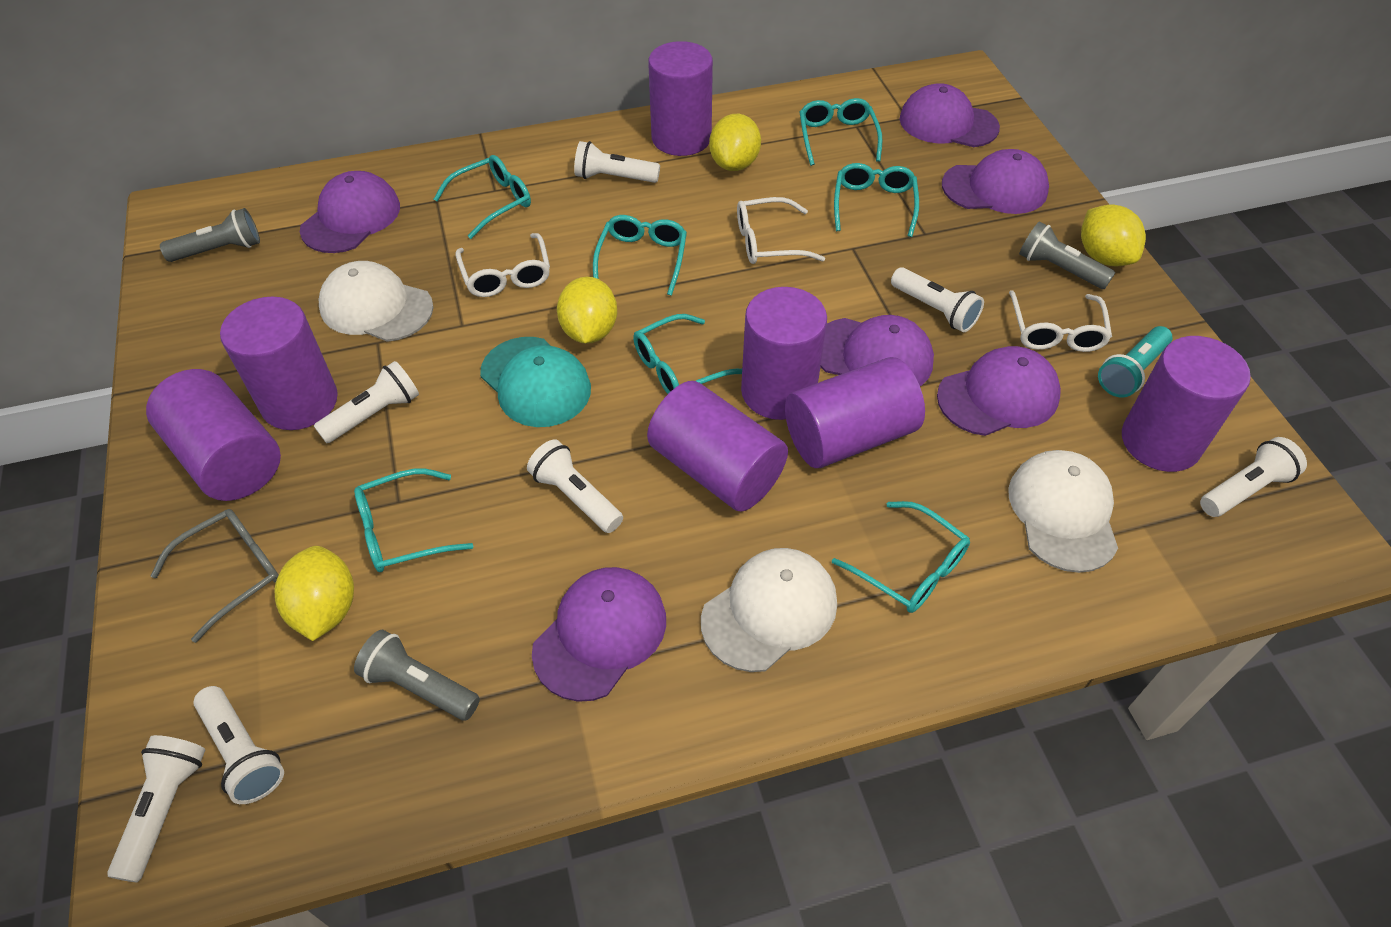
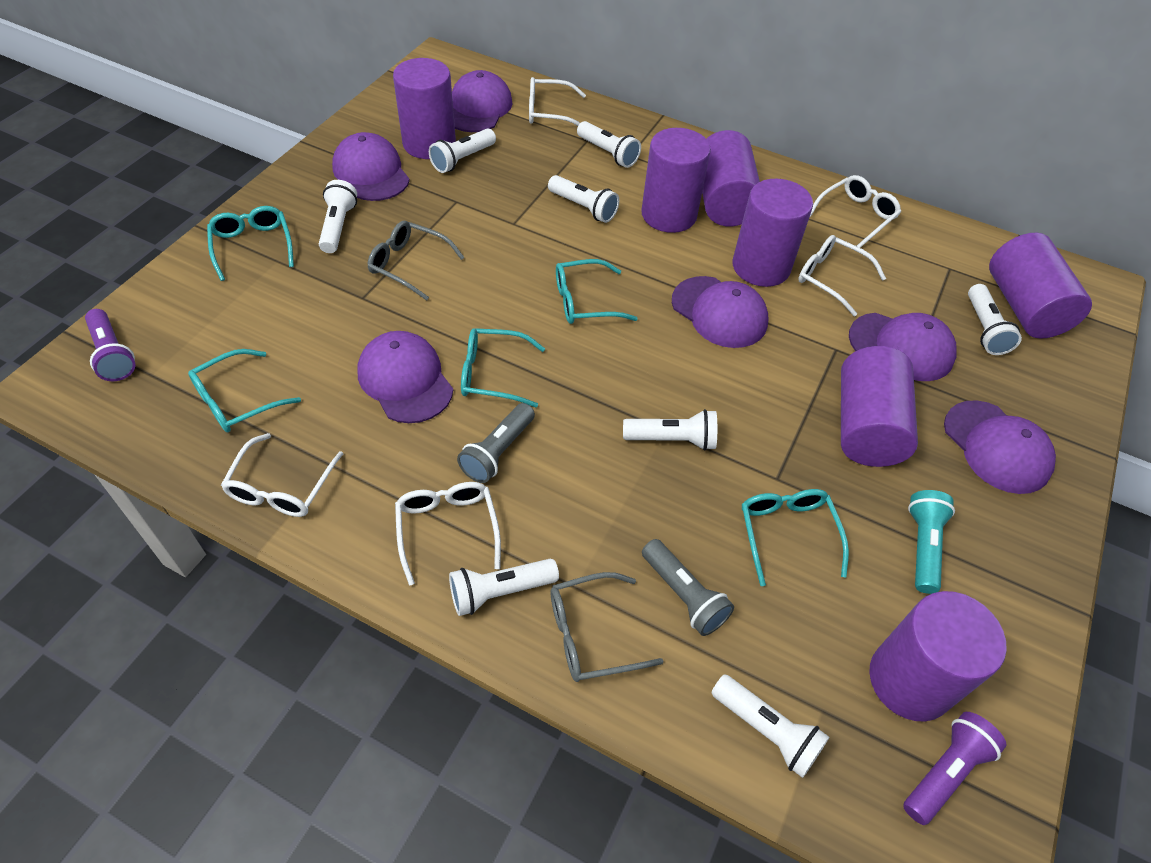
grey flashlight: 3 -> 2
grey glasses: 1 -> 2
purple flashlight: 0 -> 2
turquoise cap: 1 -> 0
turquoise glasses: 7 -> 5
white cap: 3 -> 0
white flashlight: 7 -> 8
white glasses: 3 -> 5
yellow lemon: 4 -> 0

